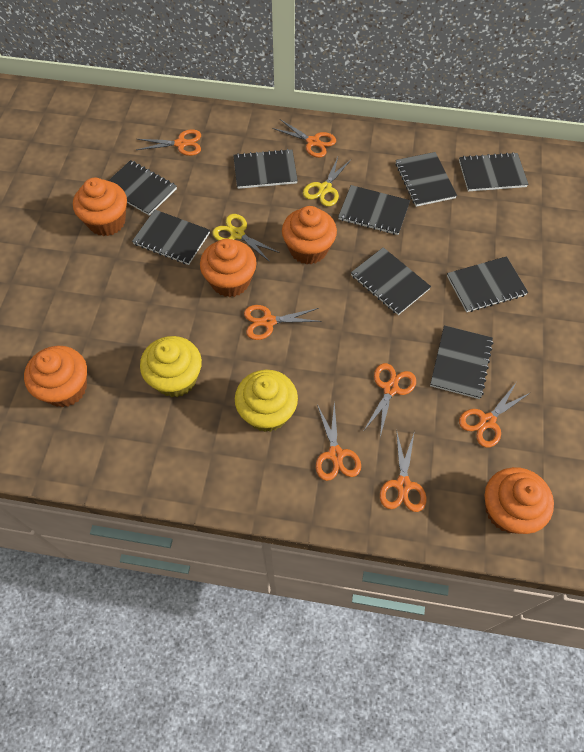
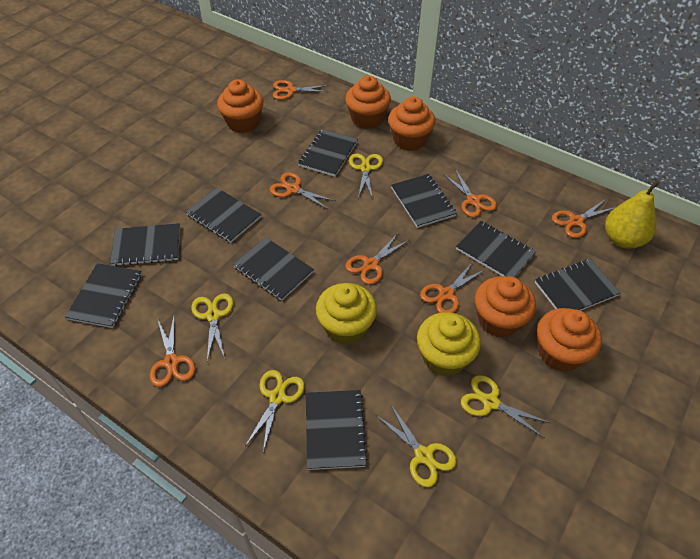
yellow pear: 0 -> 1
yellow scissors: 2 -> 5

